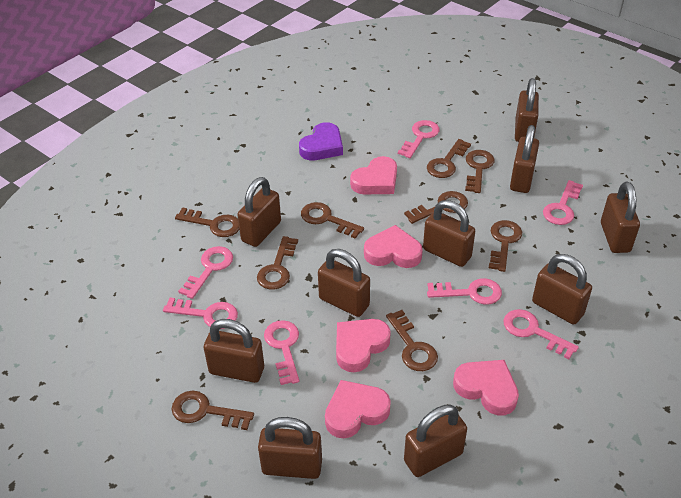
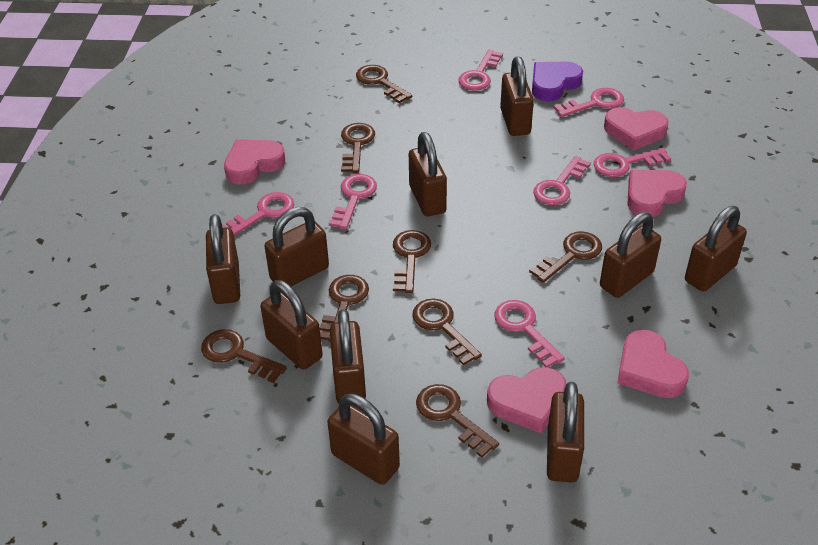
brown key: 9 -> 8

